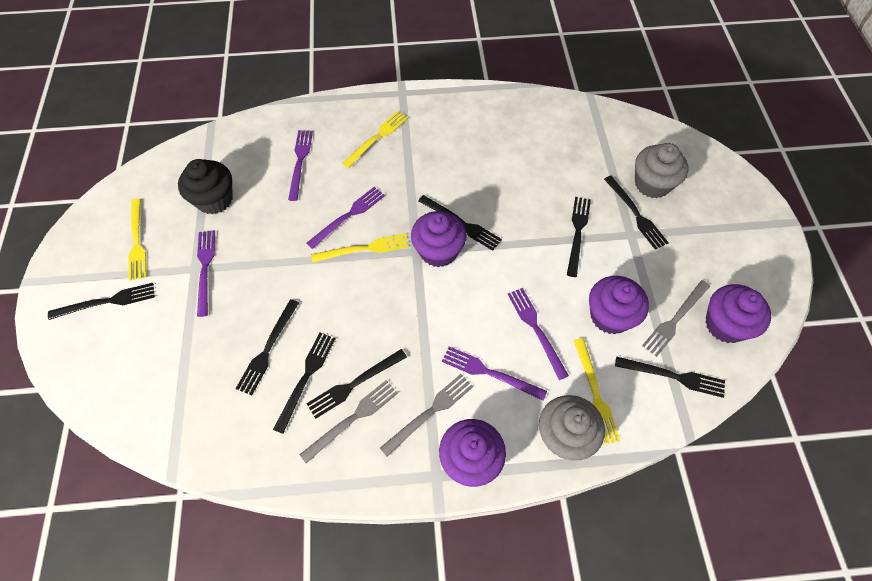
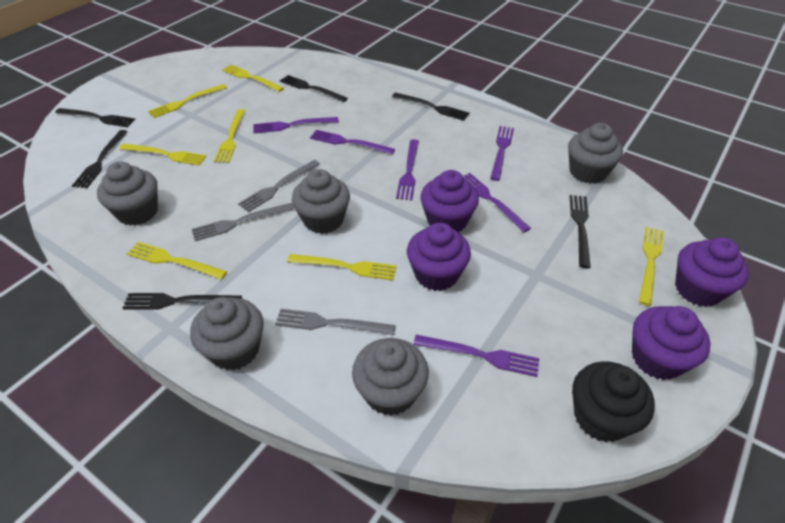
black fork: 8 -> 6
grey cupcake: 2 -> 5
purple fork: 5 -> 6
yellow fork: 4 -> 7

